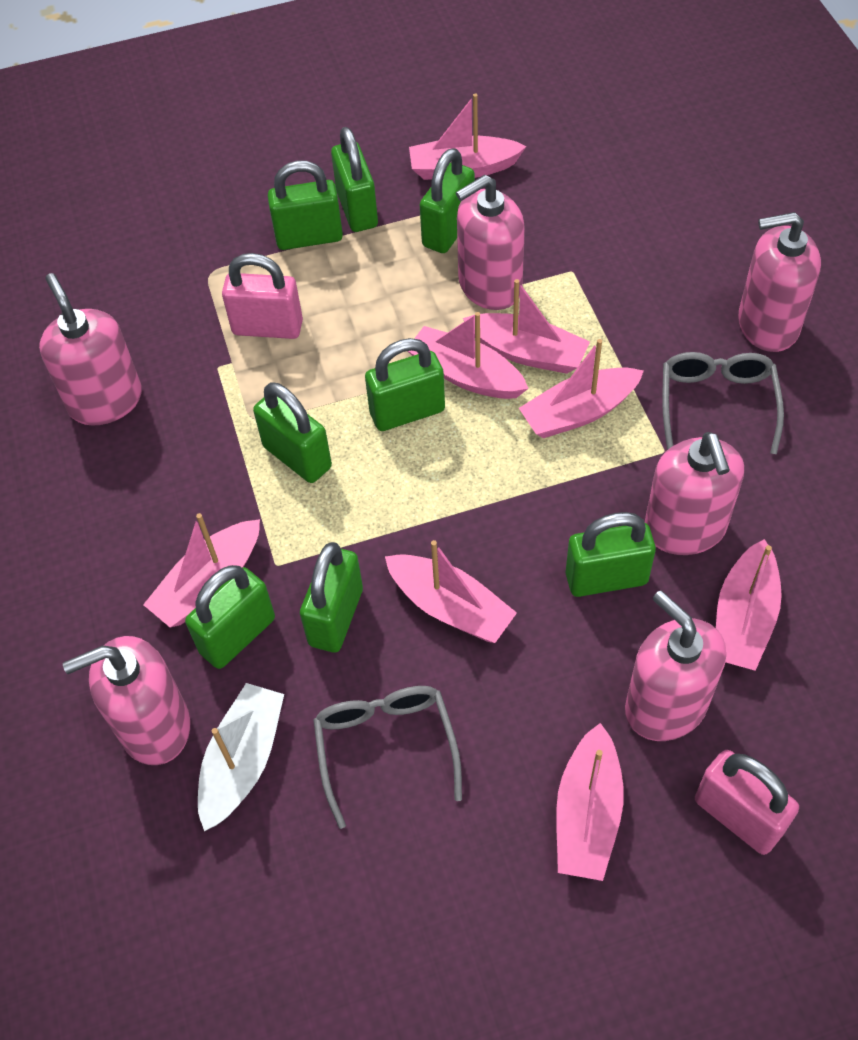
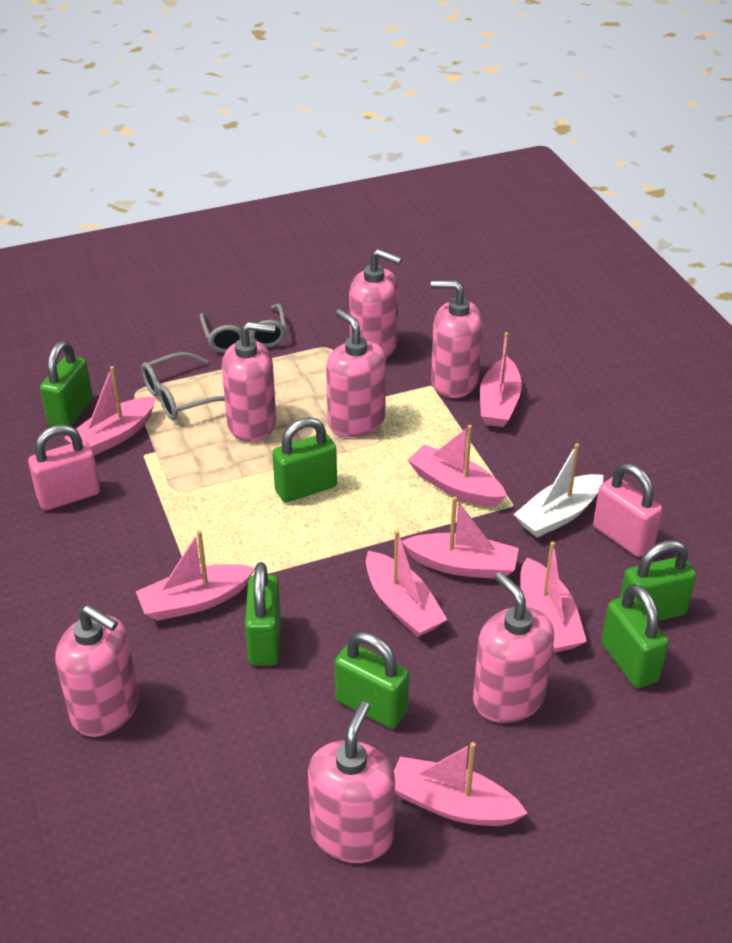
green padlock: 8 -> 6
pink soap dispenser: 6 -> 7

